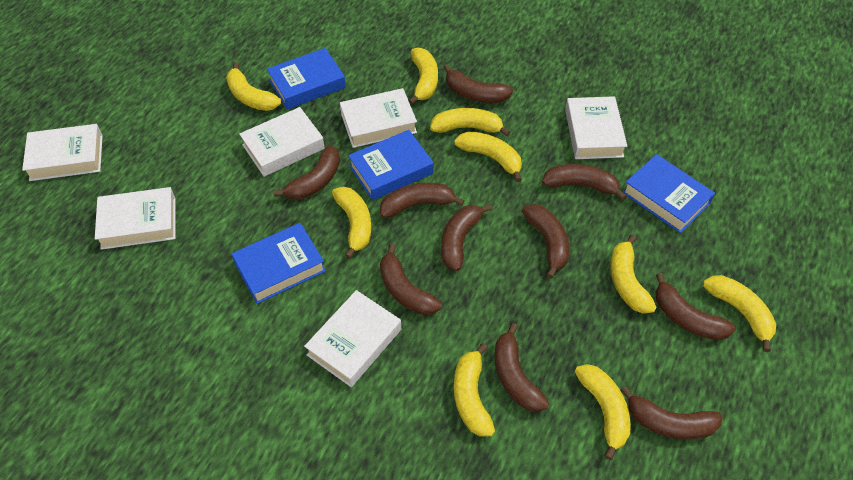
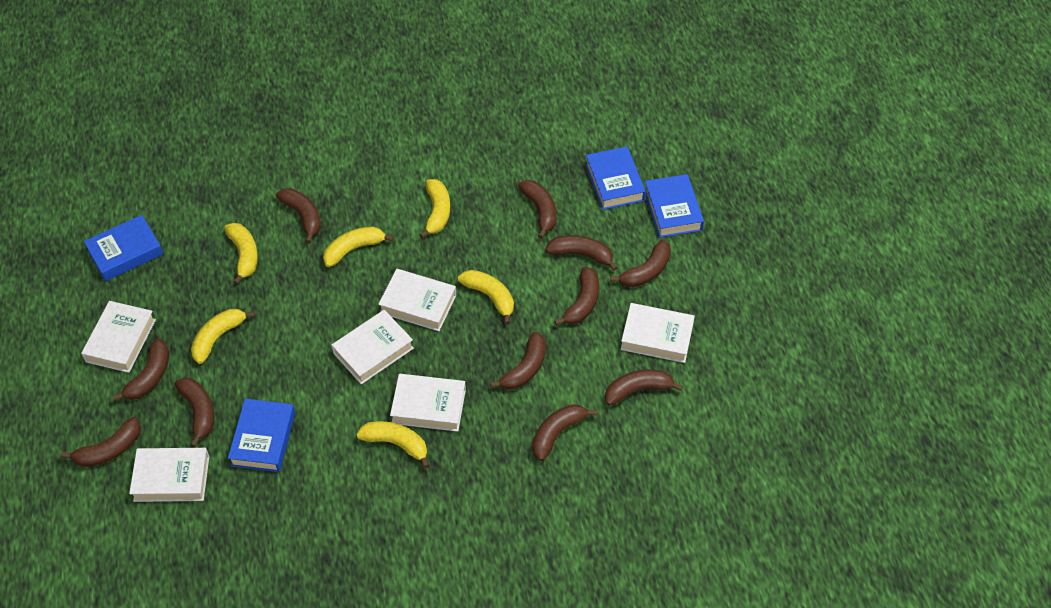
brown banana: 10 -> 11
yellow banana: 9 -> 6

